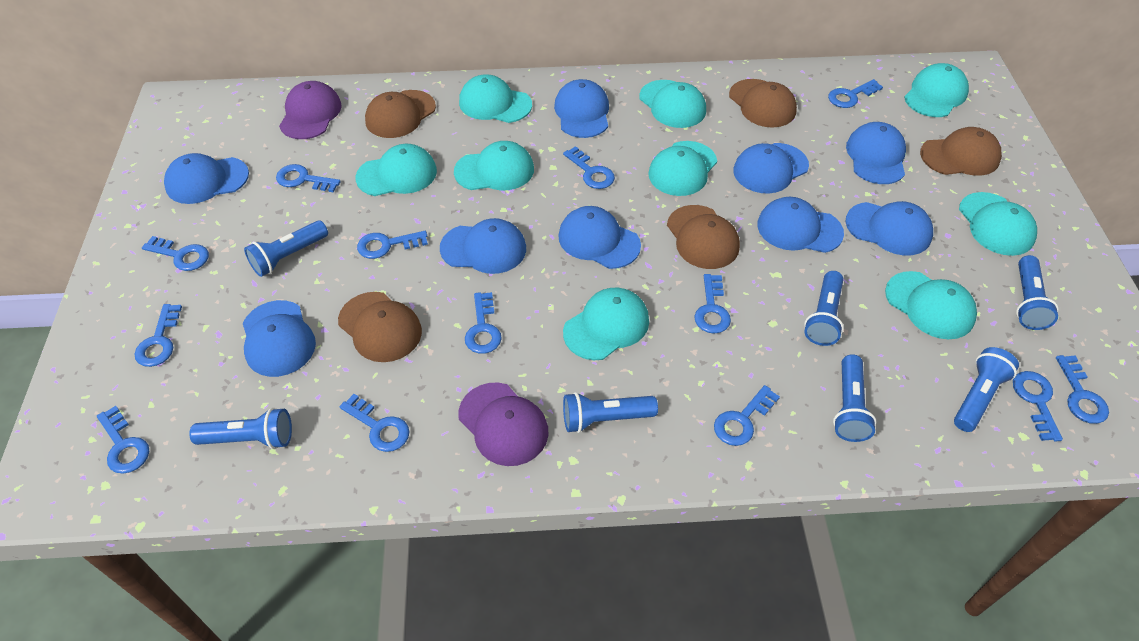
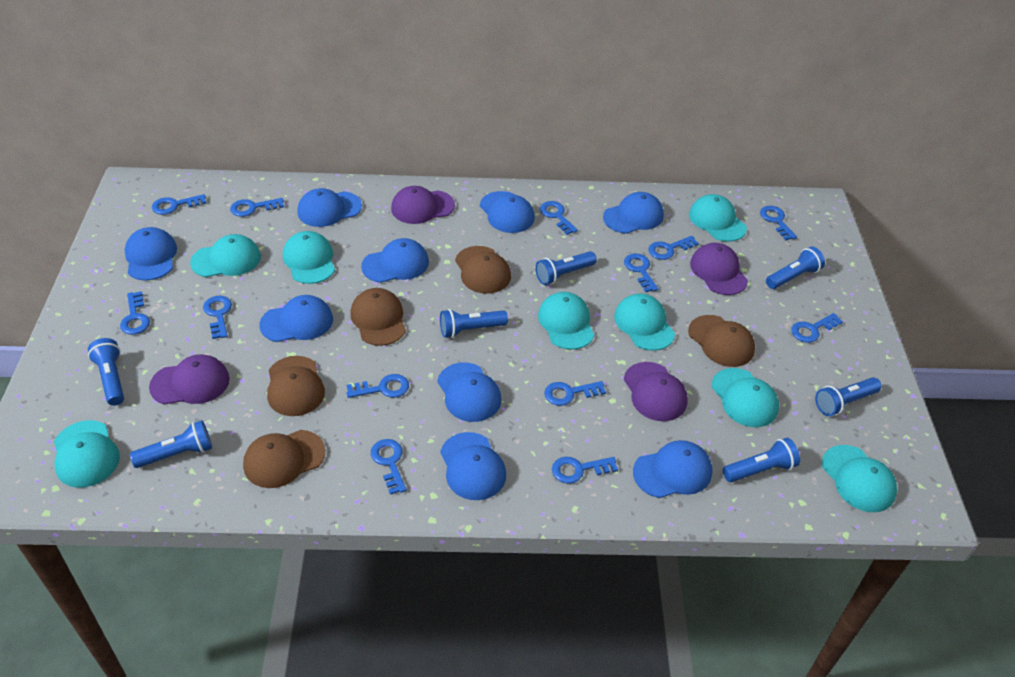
purple cap: 2 -> 4
turquoise cap: 9 -> 8

